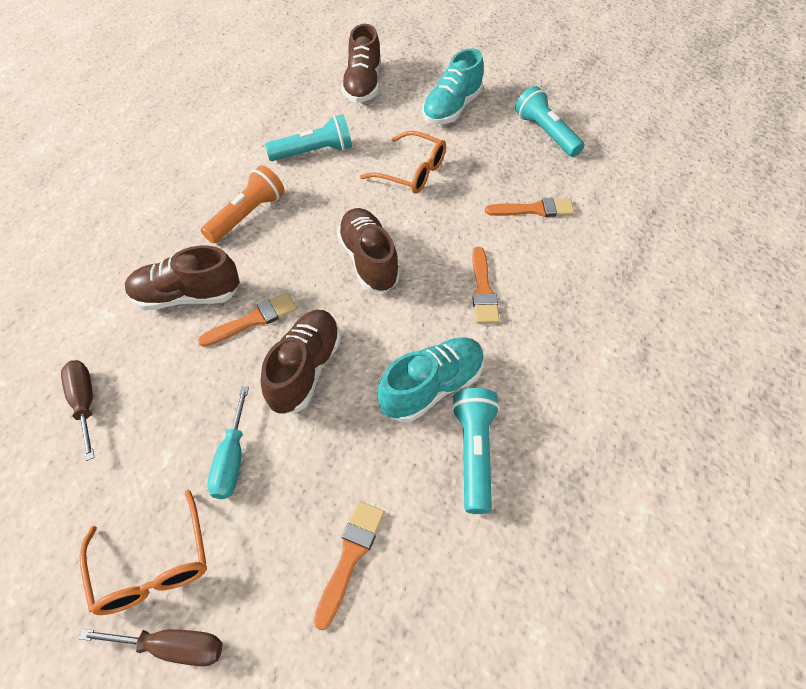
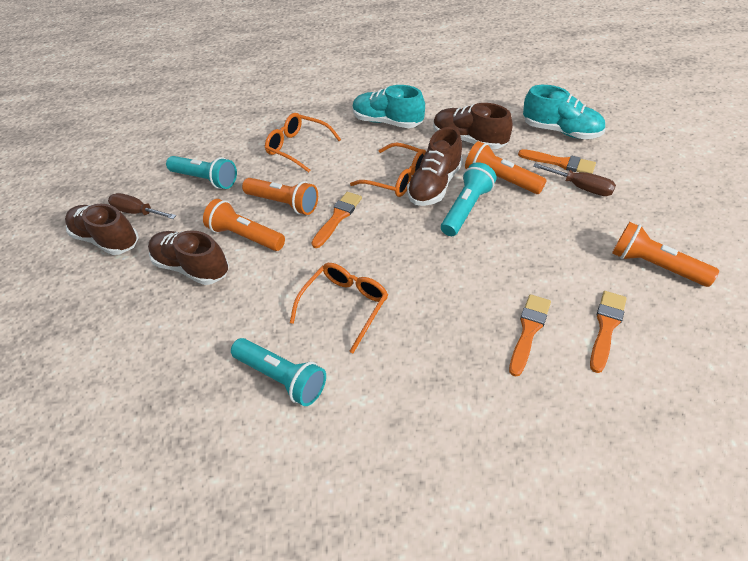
orange flashlight: 1 -> 4
orange glasses: 2 -> 3
turquoise screwdriver: 1 -> 0

